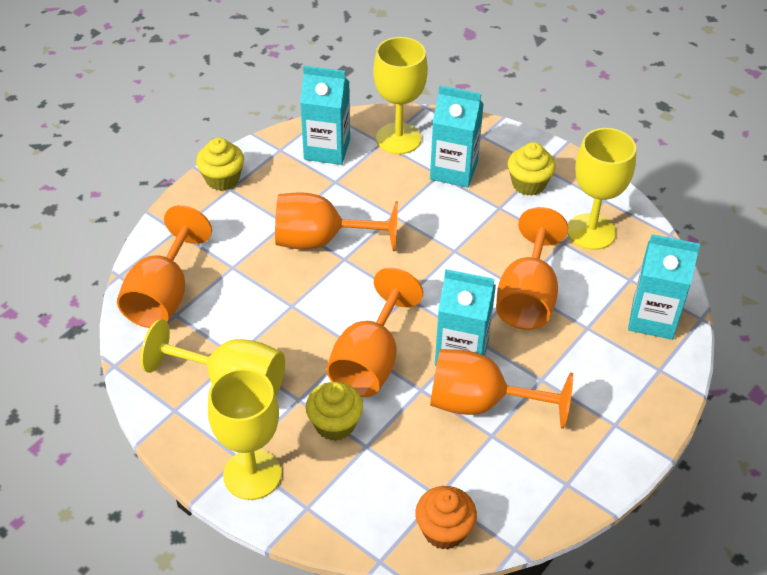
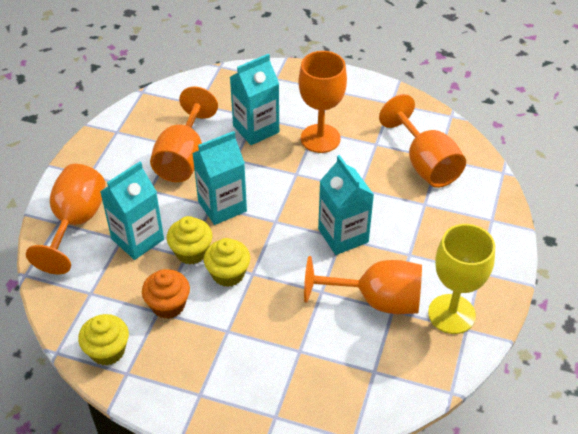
yellow goblet: 4 -> 1

